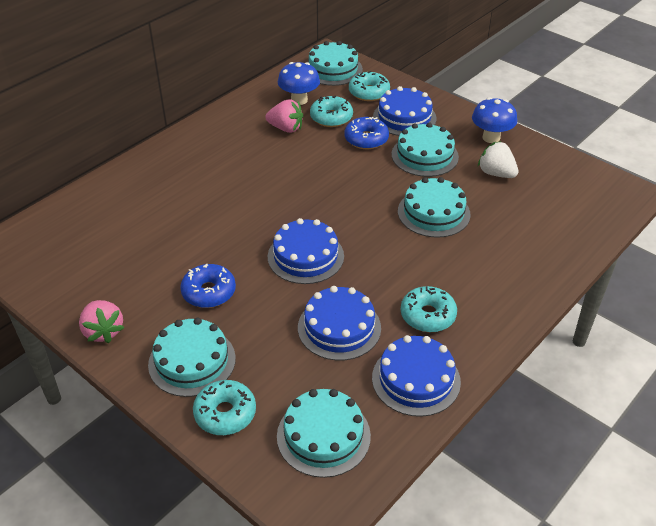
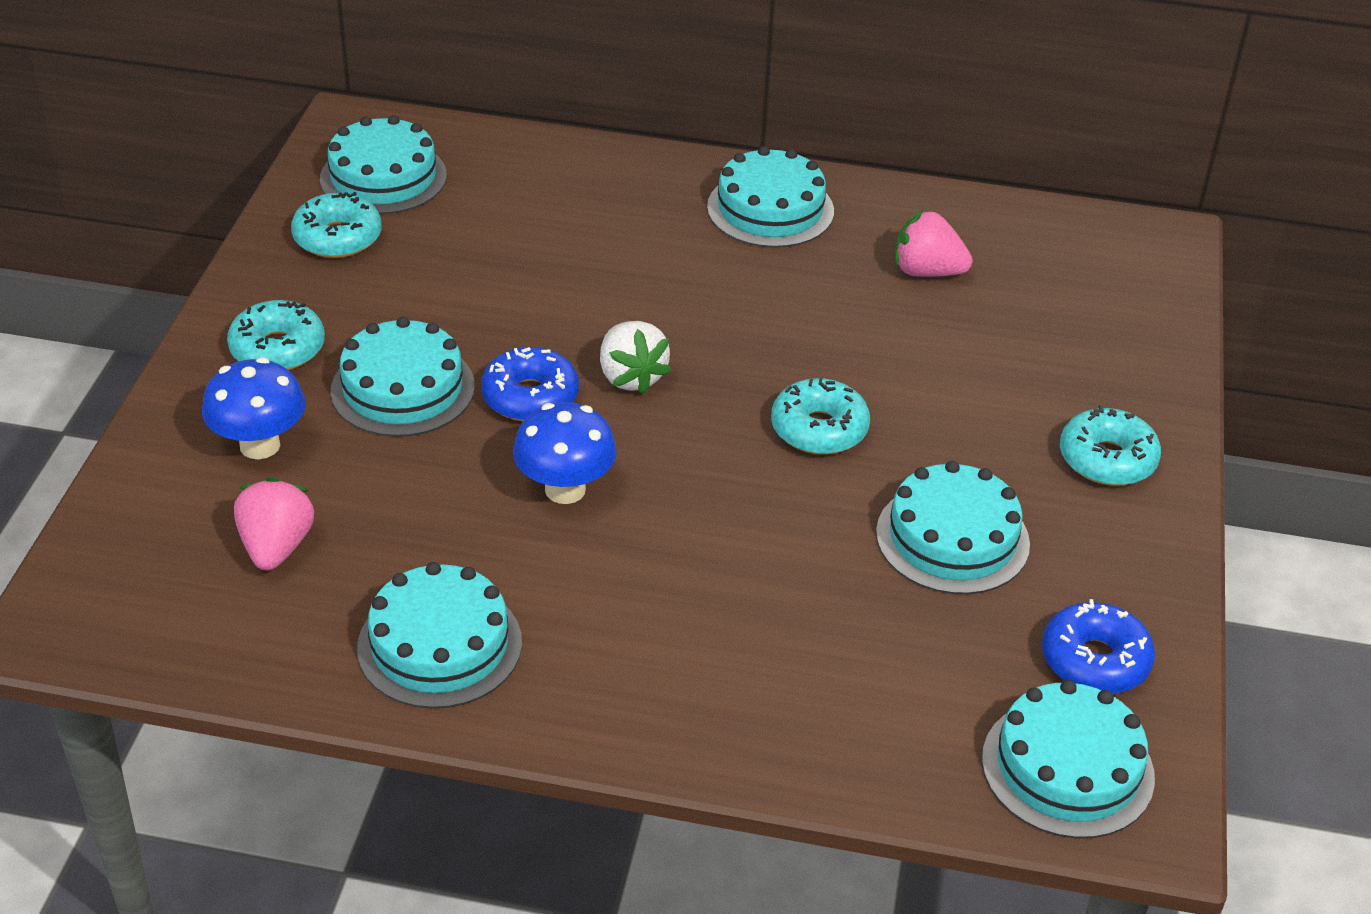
blue cake: 4 -> 0
turquoise cake: 5 -> 6

